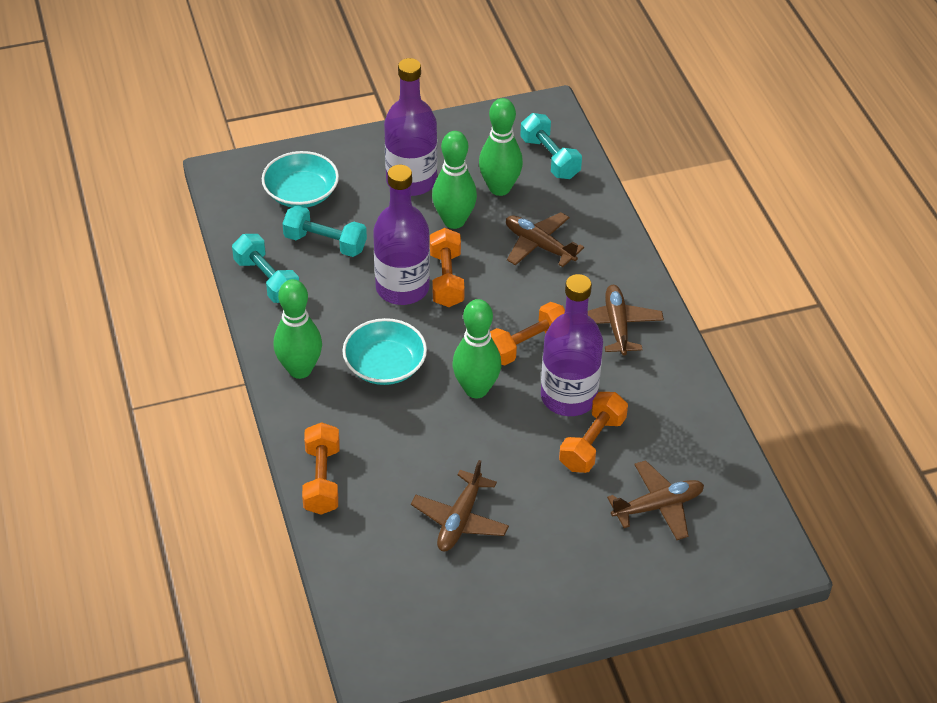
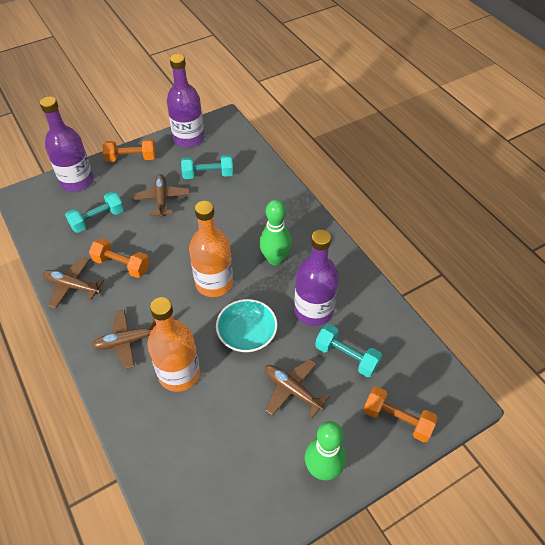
green bowling pin: 4 -> 2
orange bottle: 0 -> 2
orange dumbbell: 4 -> 3
turquoise bowl: 2 -> 1

